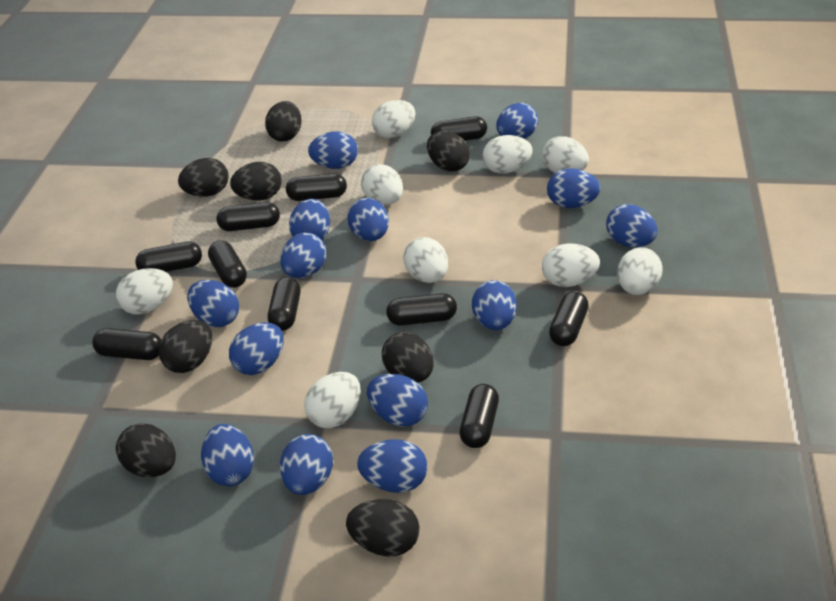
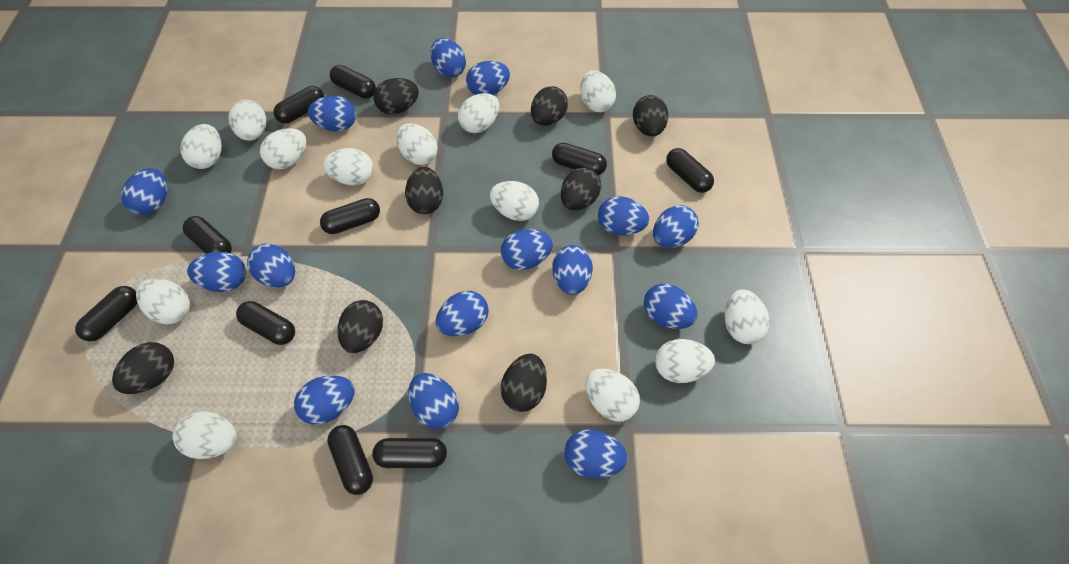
blue egg: 14 -> 15
white egg: 9 -> 13

